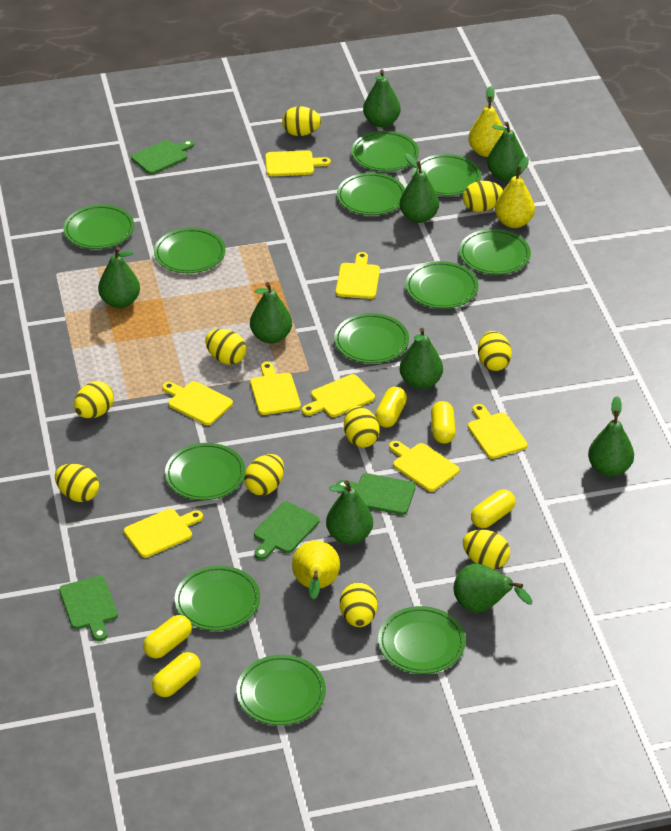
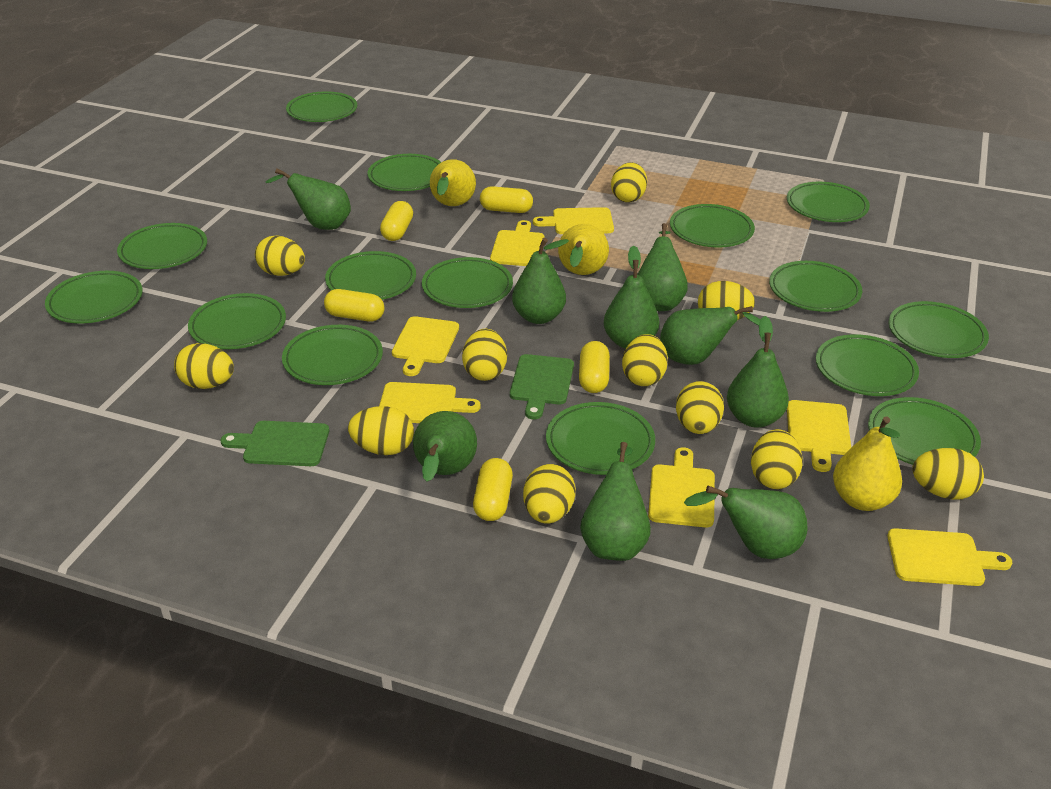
green cutting board: 4 -> 2
green plate: 12 -> 15
yellow cutting board: 8 -> 7
yellow egg: 10 -> 11

